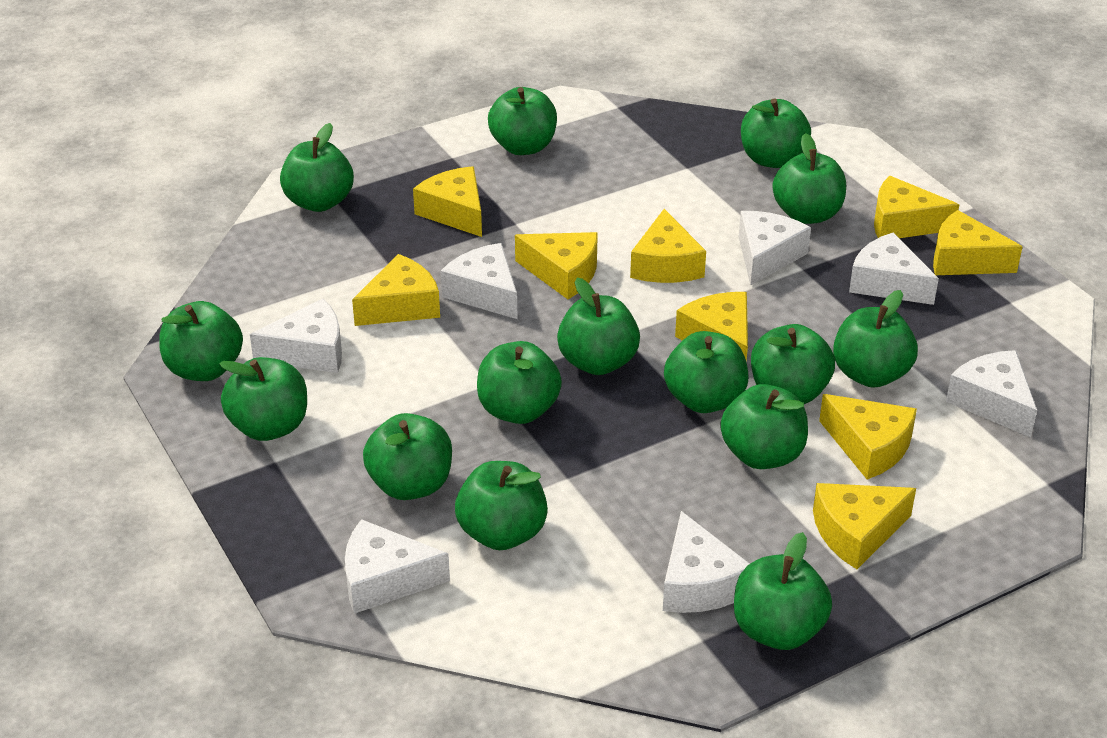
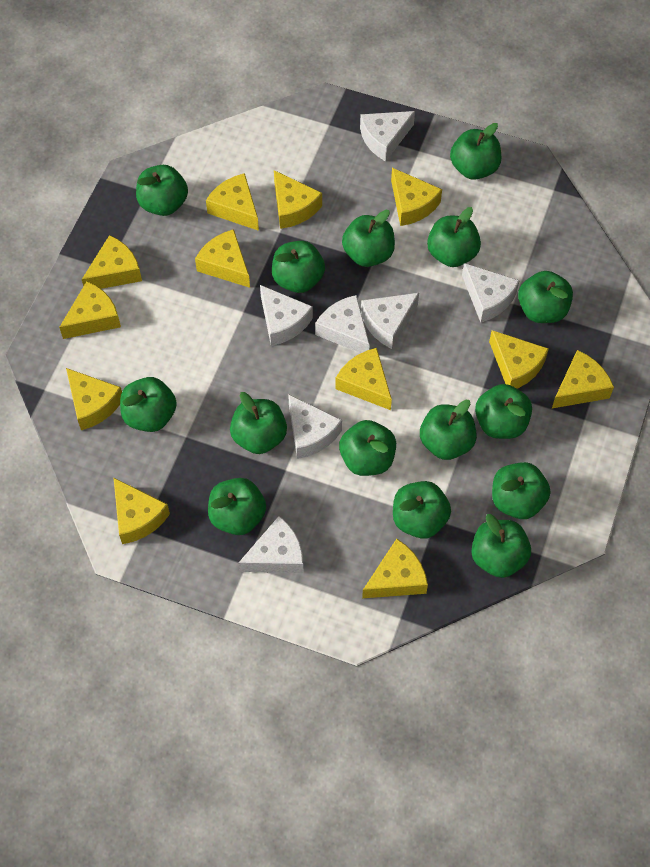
yellow cheese: 9 -> 12

